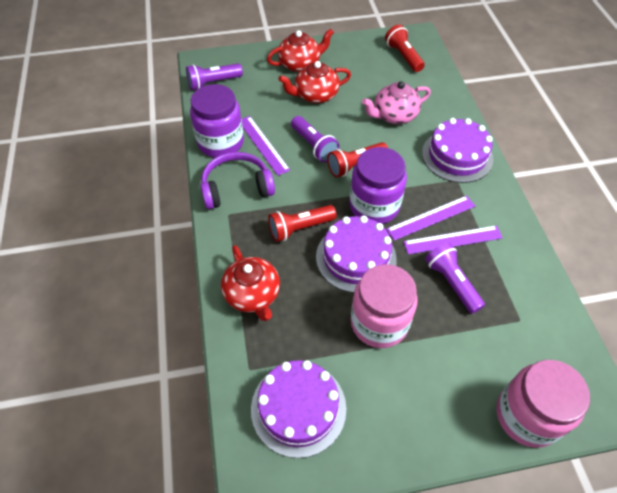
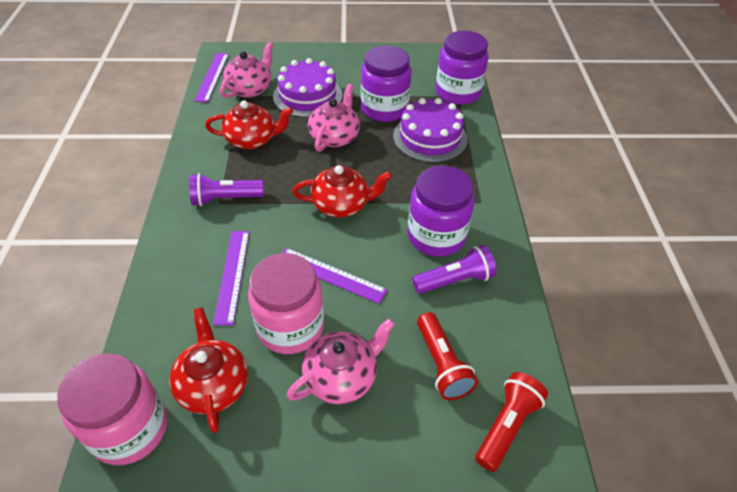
pink teapot: 1 -> 3
purple cake: 3 -> 2
purple flashlight: 3 -> 2
purple headphones: 1 -> 0
purple jar: 2 -> 3
red flashlight: 3 -> 2

